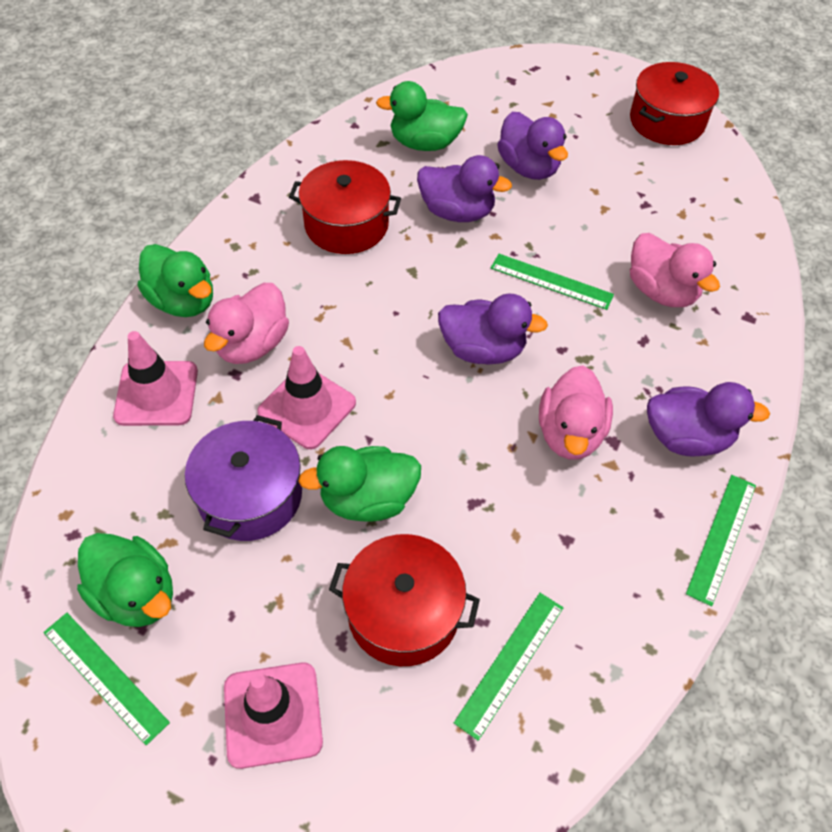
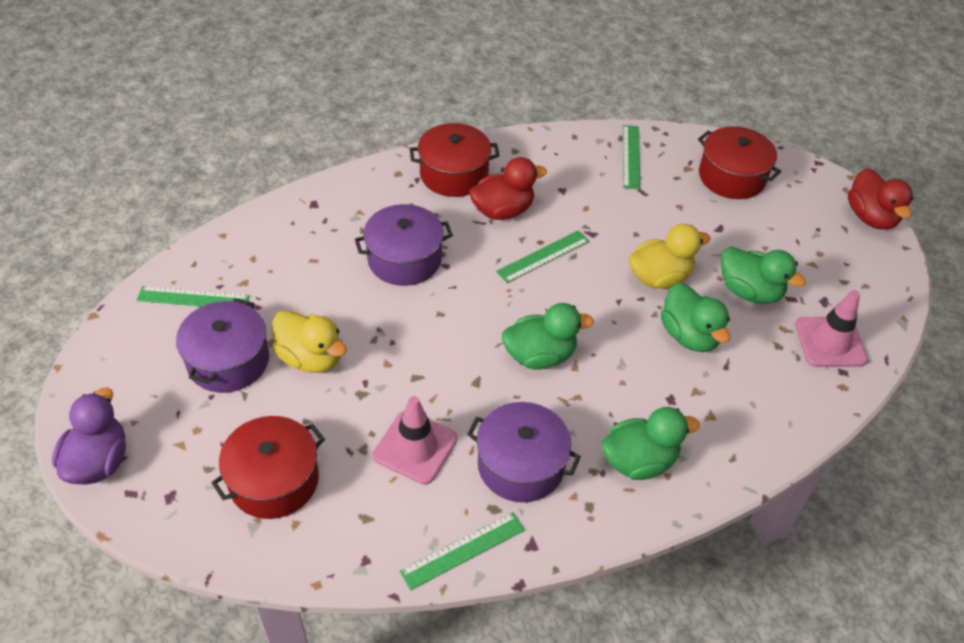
pink duck: 3 -> 0
pink traffic cone: 3 -> 2
purple duck: 4 -> 1
purple pot: 1 -> 3
red duck: 0 -> 2
yellow duck: 0 -> 2

